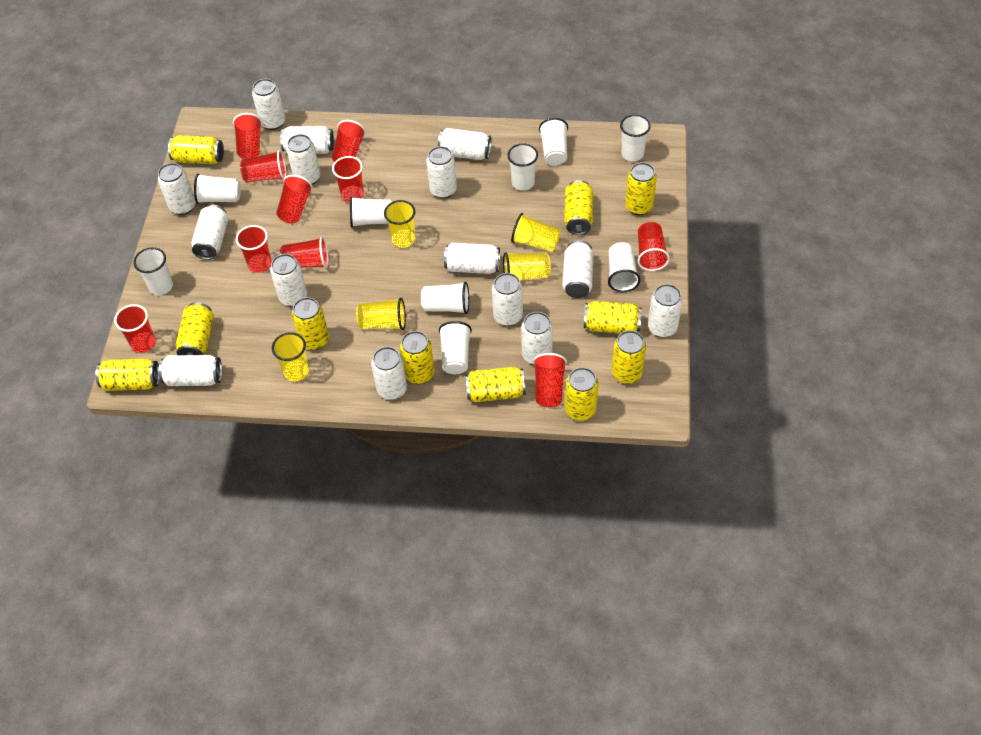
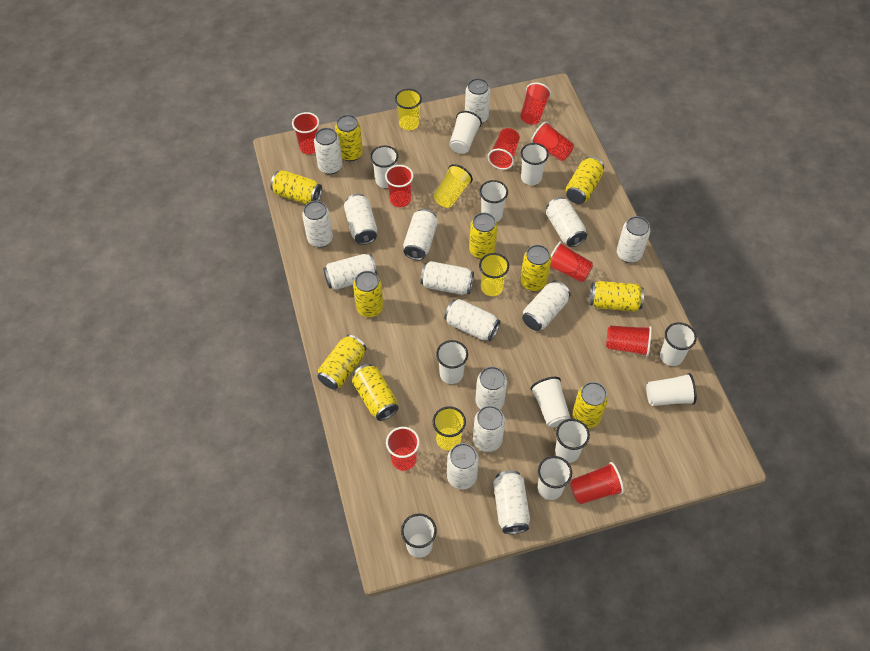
red cup: 10 -> 9
white cup: 9 -> 11
yellow can: 11 -> 10
yellow cup: 5 -> 4

